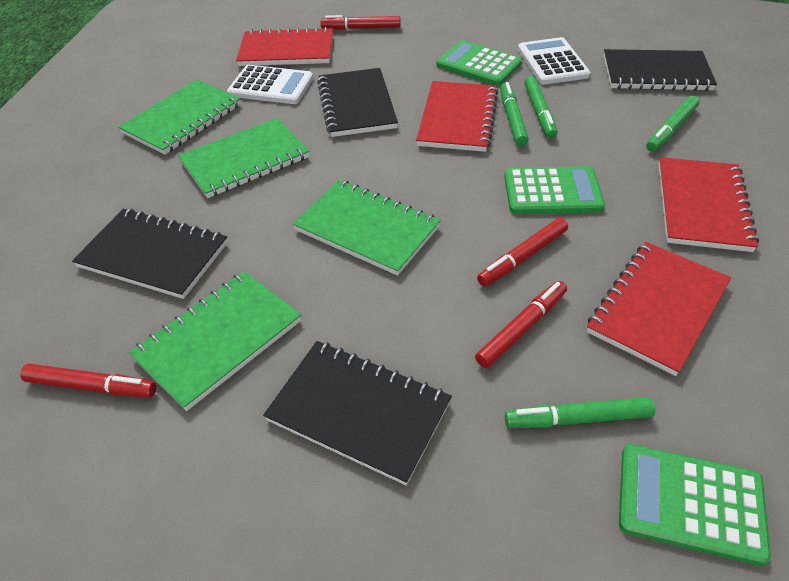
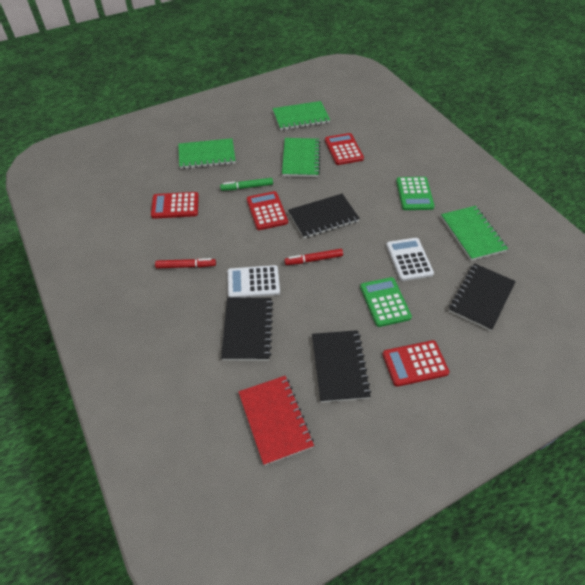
green calculator: 3 -> 2
green marker: 4 -> 1
red calculator: 0 -> 4
red marker: 4 -> 2
red notebook: 4 -> 1

